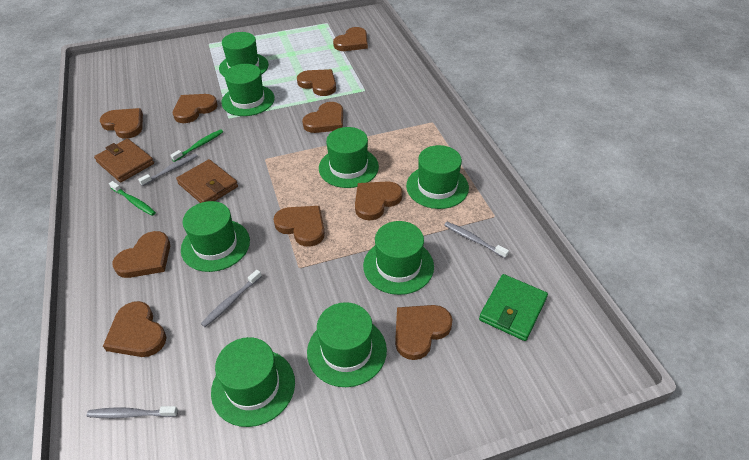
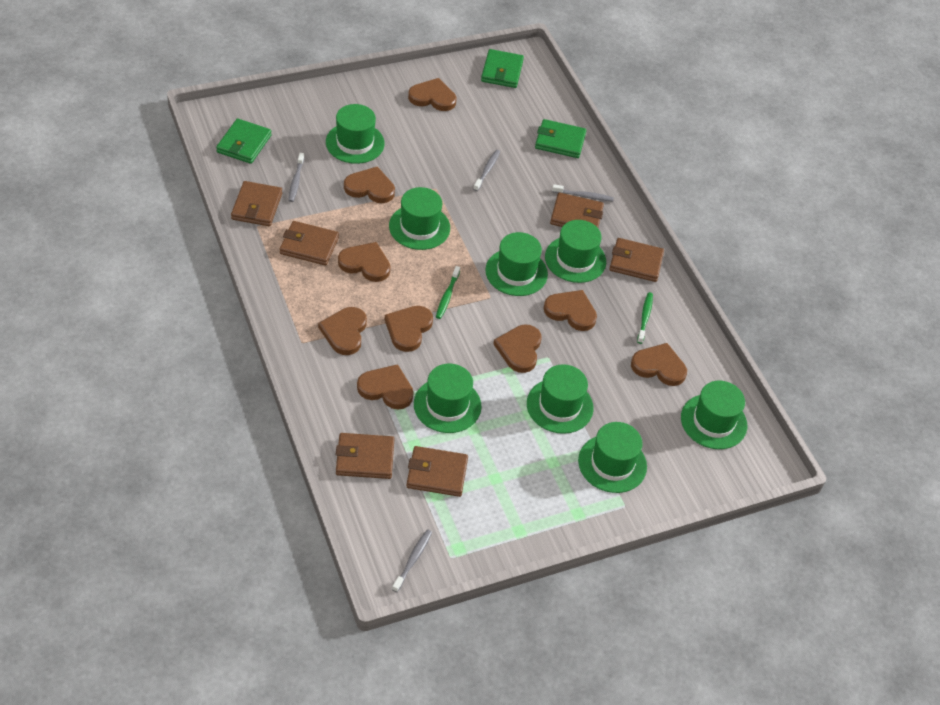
brown heart: 10 -> 9
brown wallet: 2 -> 6
green wallet: 1 -> 3

